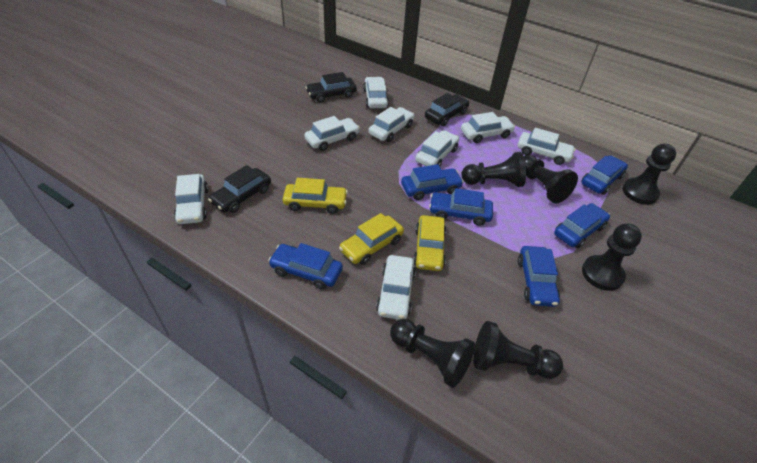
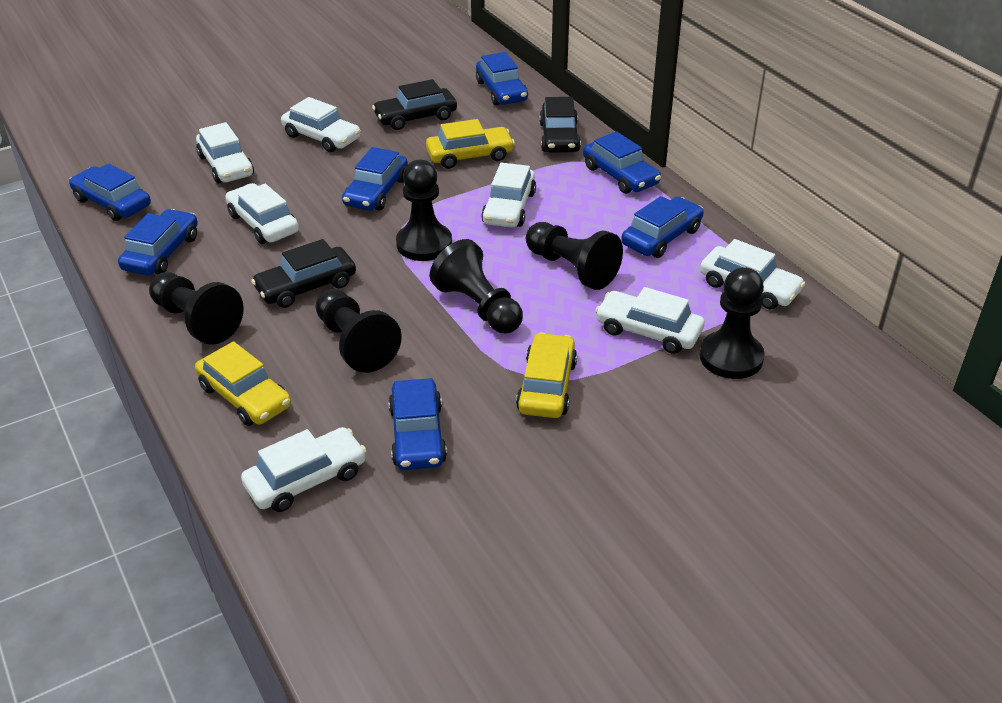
blue car: 6 -> 7
white car: 8 -> 7

